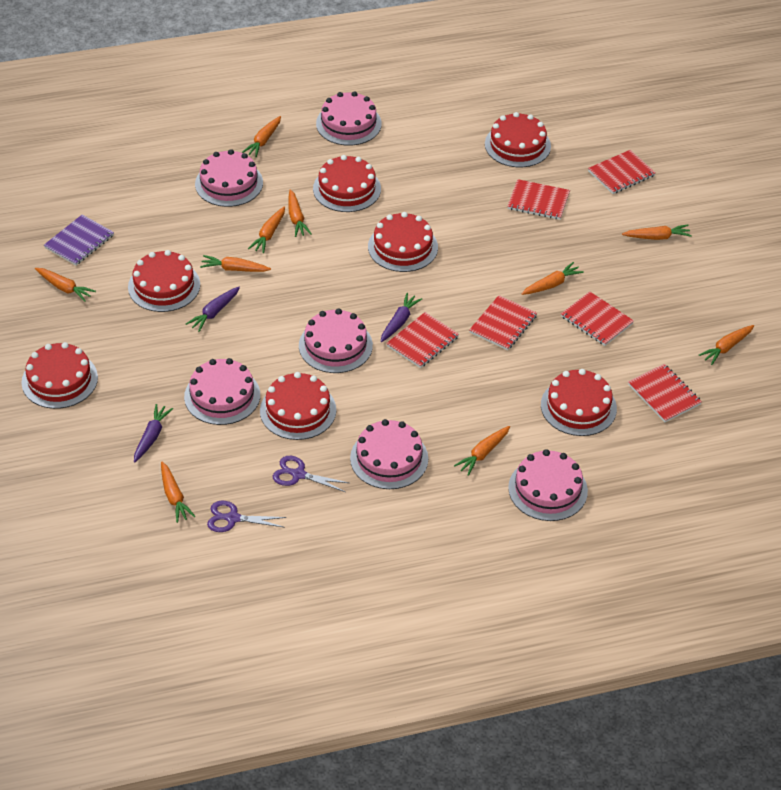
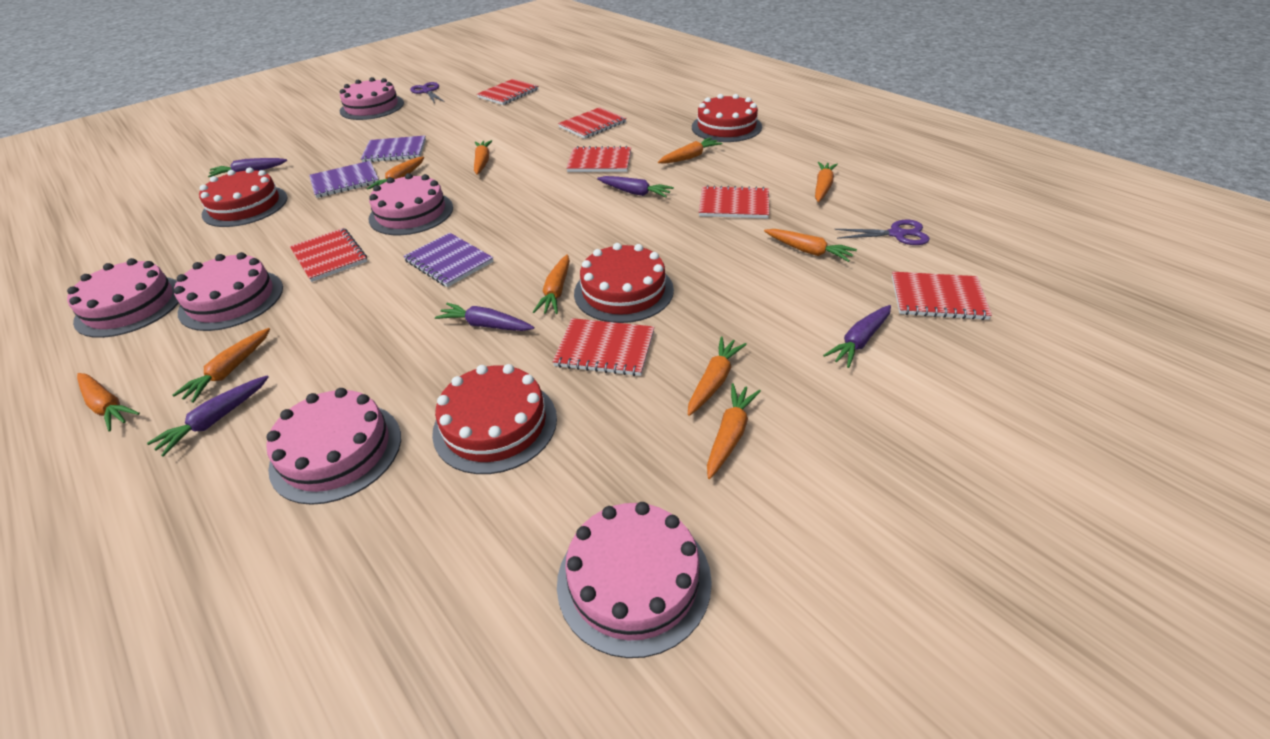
purple carrot: 3 -> 5
purple notebook: 1 -> 3
red cake: 7 -> 4
red notebook: 6 -> 7

